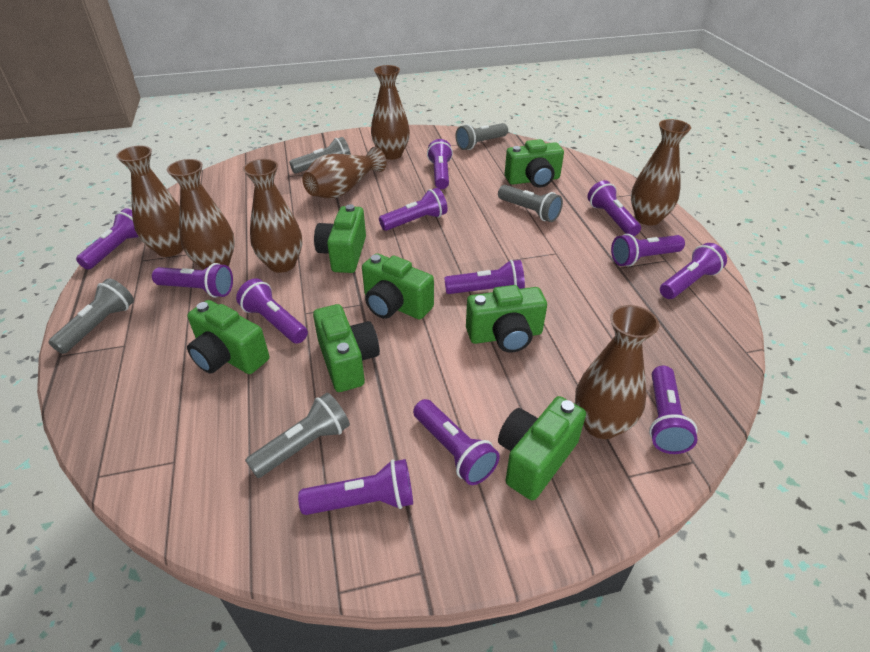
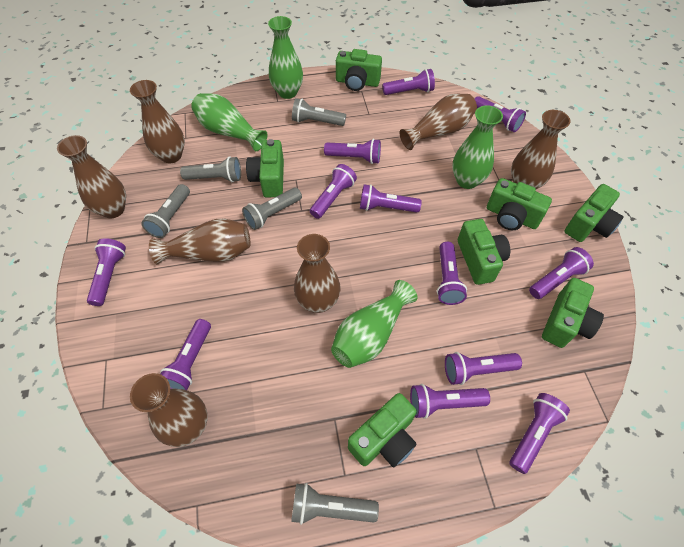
green vase: 0 -> 4

